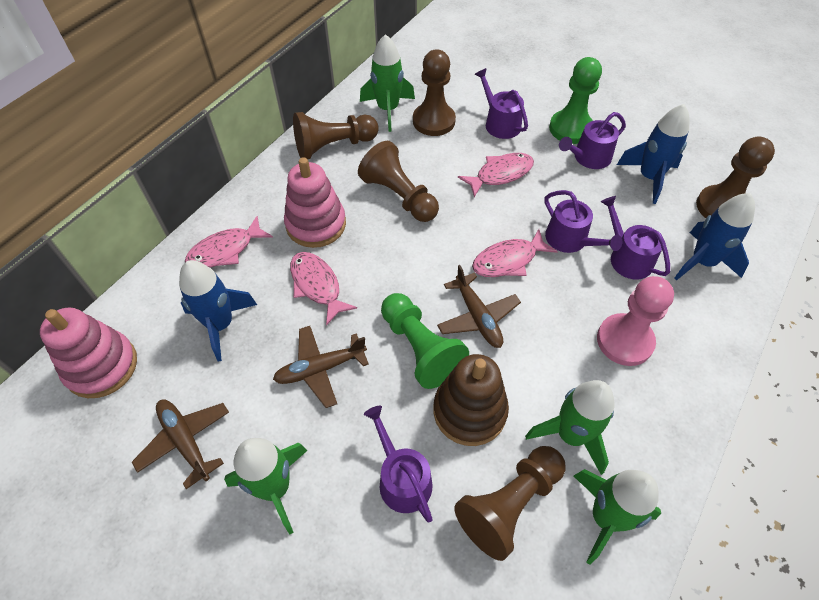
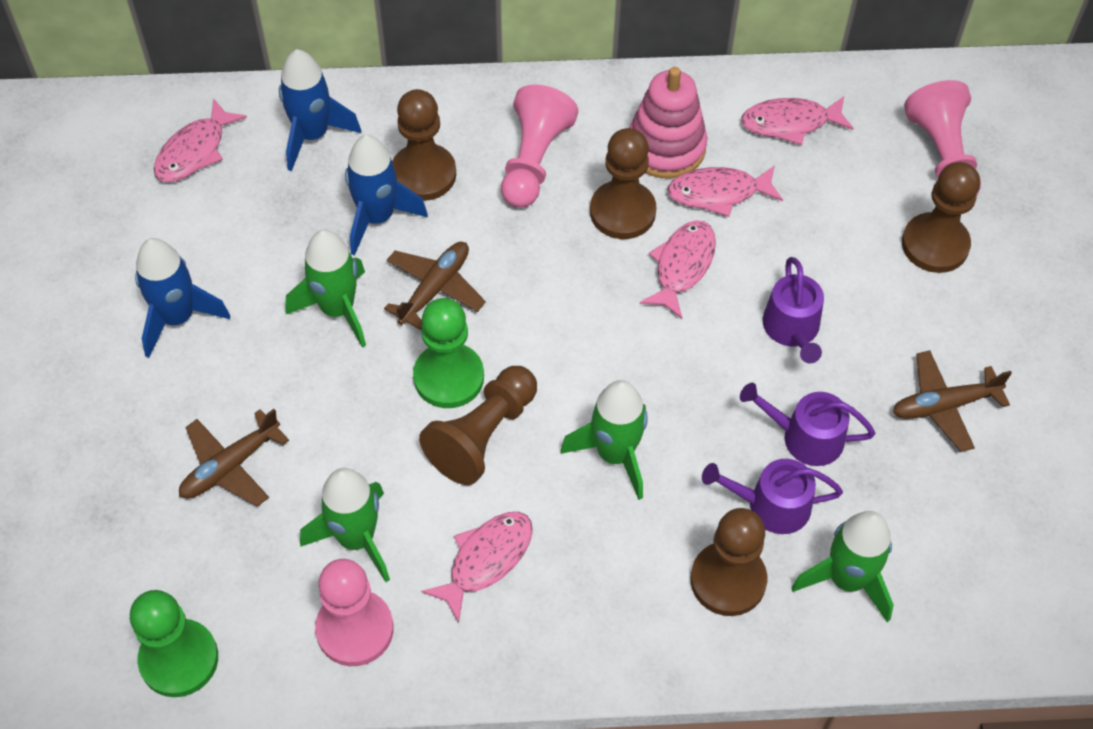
brown stacking toy: 1 -> 0
pink fish: 4 -> 5
pink pawn: 1 -> 3
pink stacking toy: 2 -> 1
purple watering can: 5 -> 3

